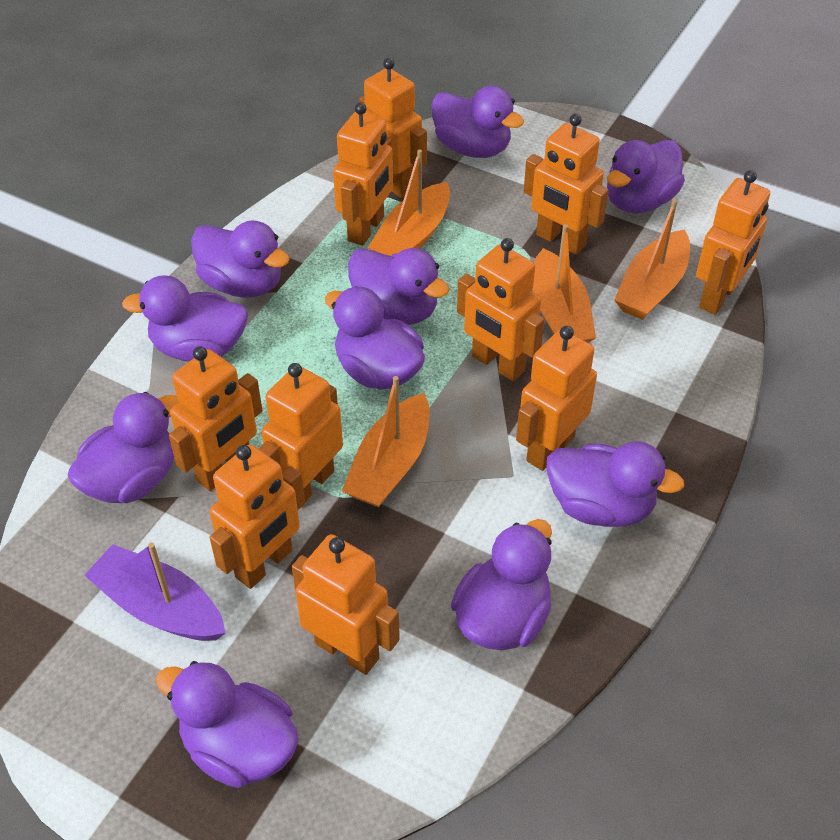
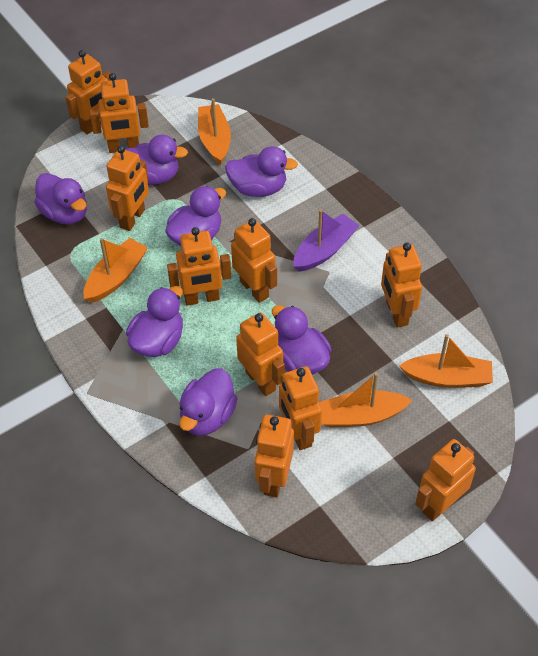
purple duck: 10 -> 7

